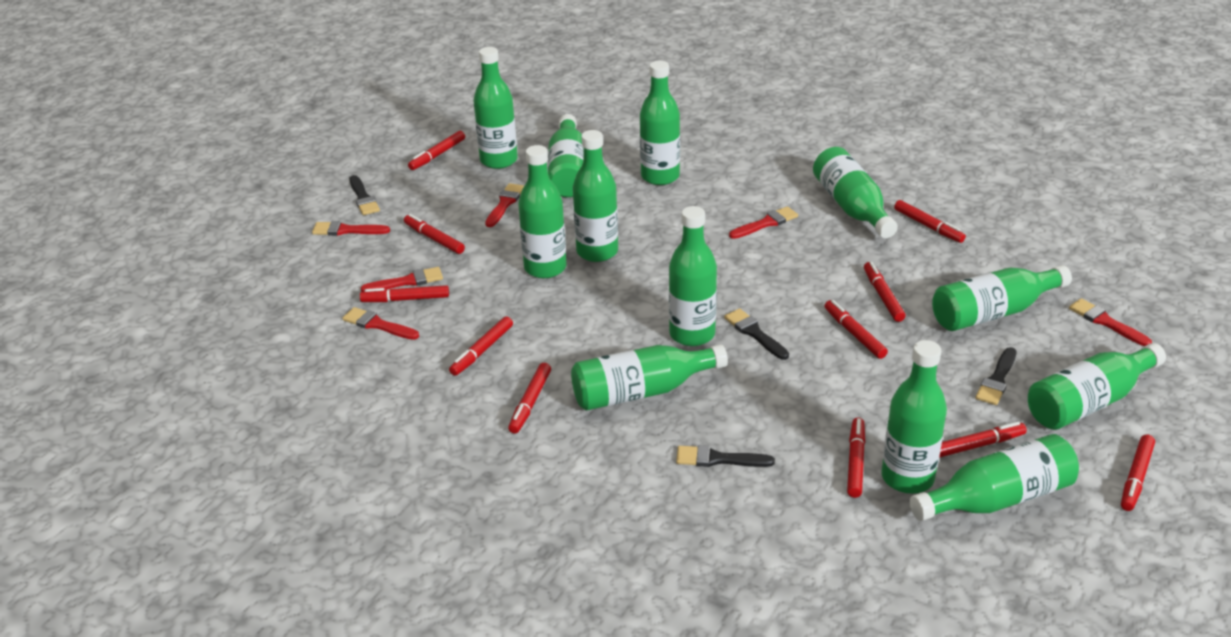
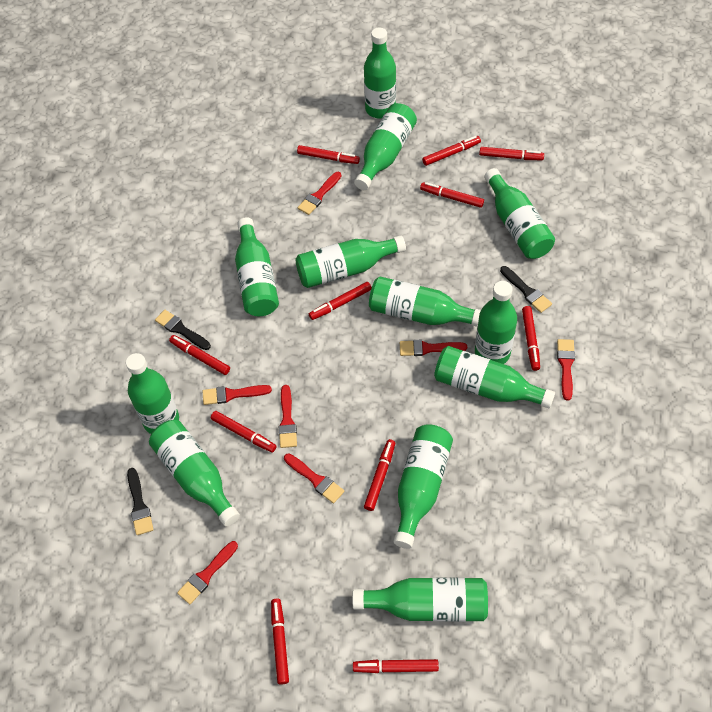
black brush: 4 -> 3
red brush: 6 -> 7

